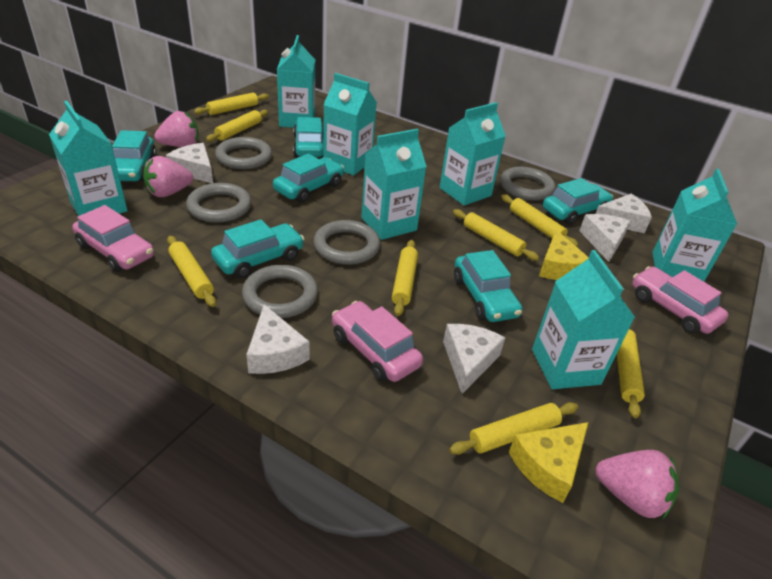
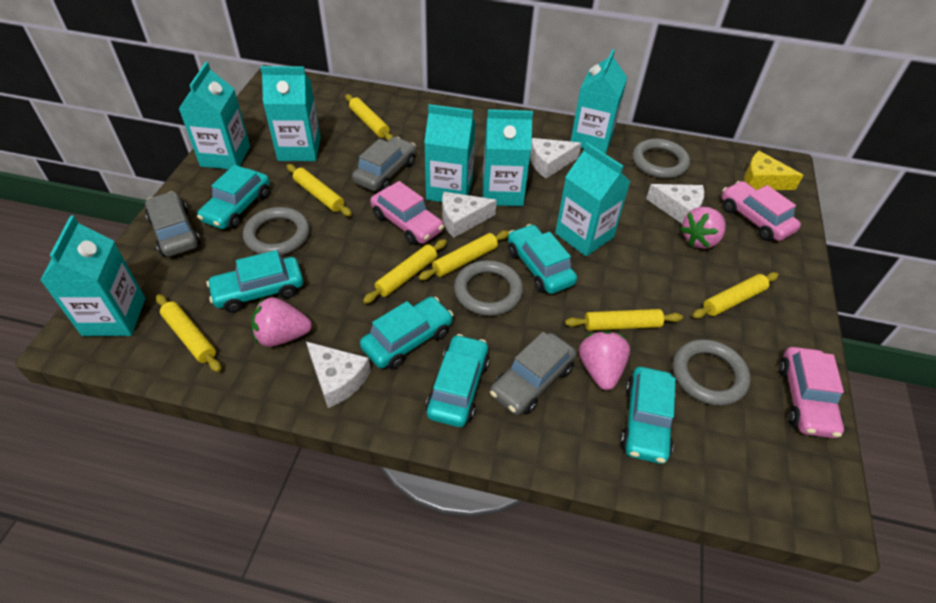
grey car: 0 -> 3
grey ring: 5 -> 4
white cheese: 5 -> 4
yellow cheese: 2 -> 1
yellow rolling pin: 8 -> 7

